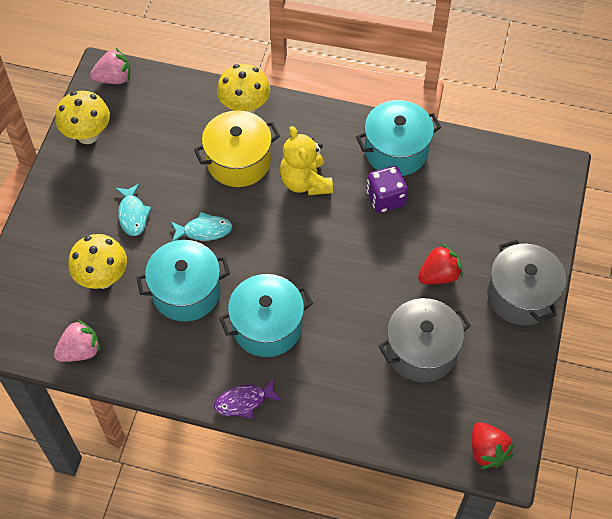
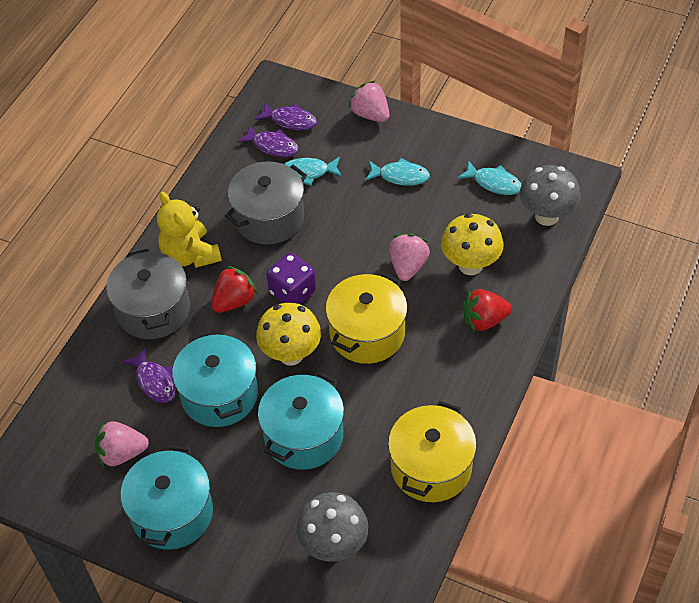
grey mushroom: 0 -> 2
pink strawberry: 2 -> 3
purple fish: 1 -> 3
turquoise fish: 2 -> 3
yellow mushroom: 3 -> 2
yellow pot: 1 -> 2

